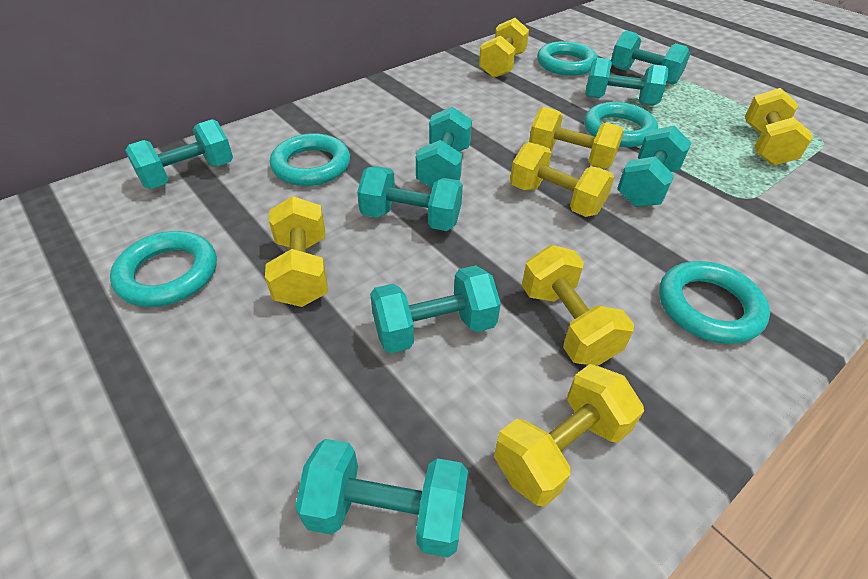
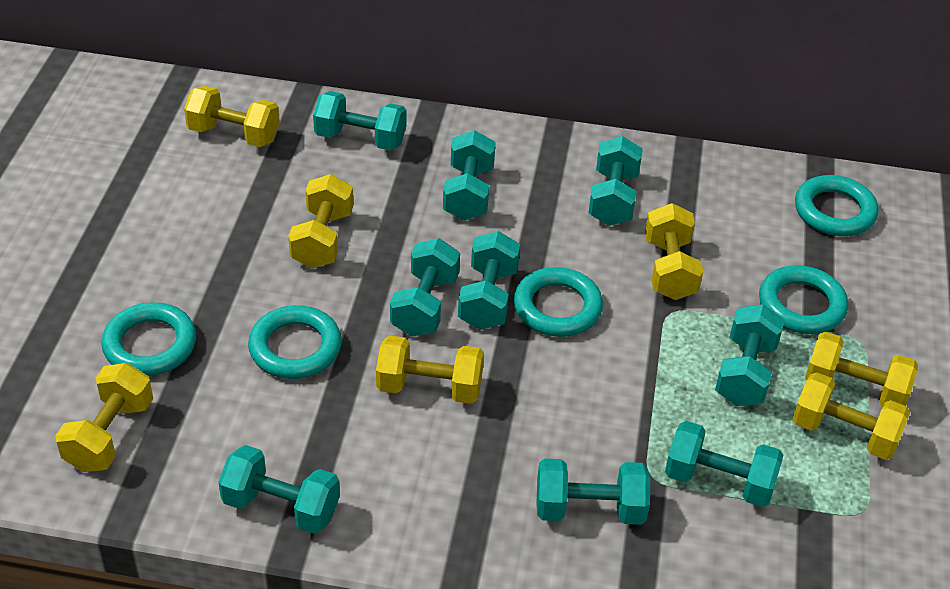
turquoise dumbbell: 8 -> 9

